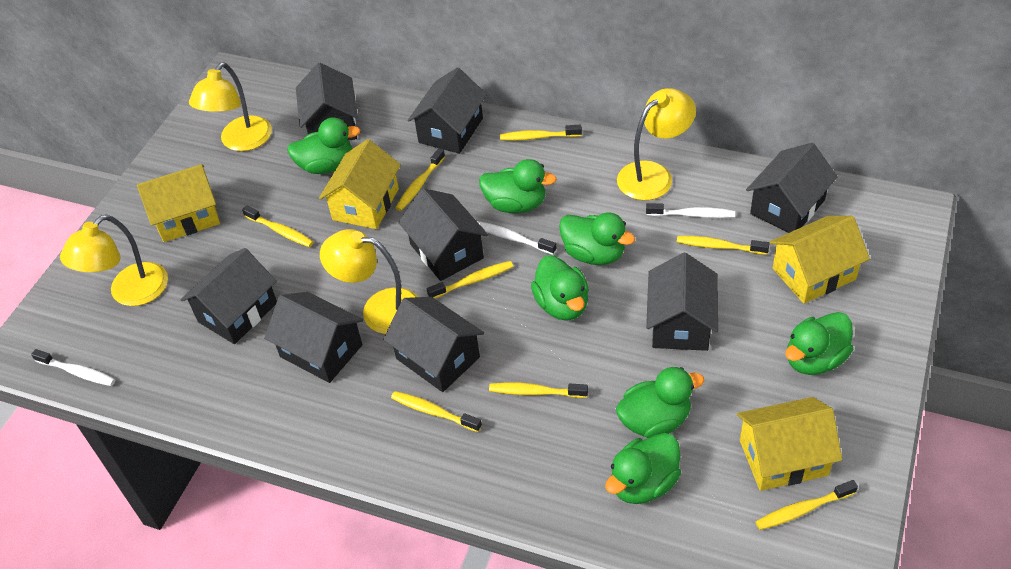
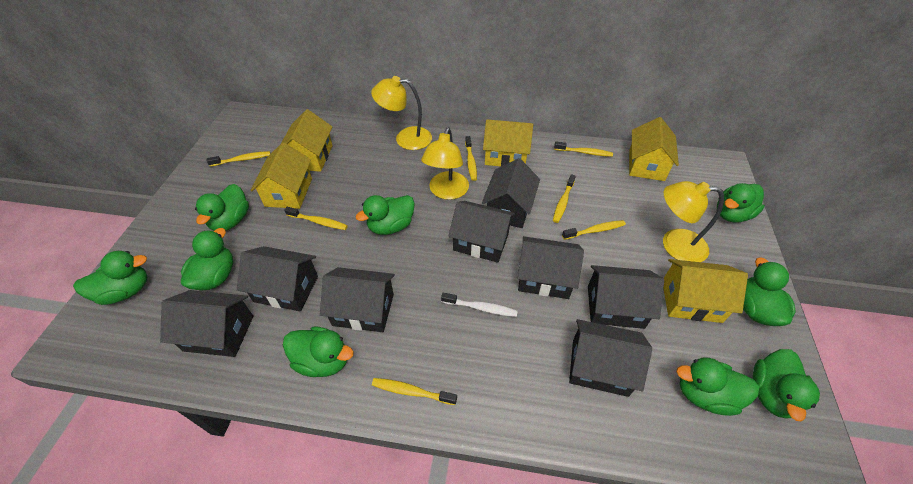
green duck: 7 -> 9
white toothbrush: 3 -> 1
yellow house: 4 -> 5
yellow lamp: 4 -> 3
yellow toothbrush: 8 -> 7

